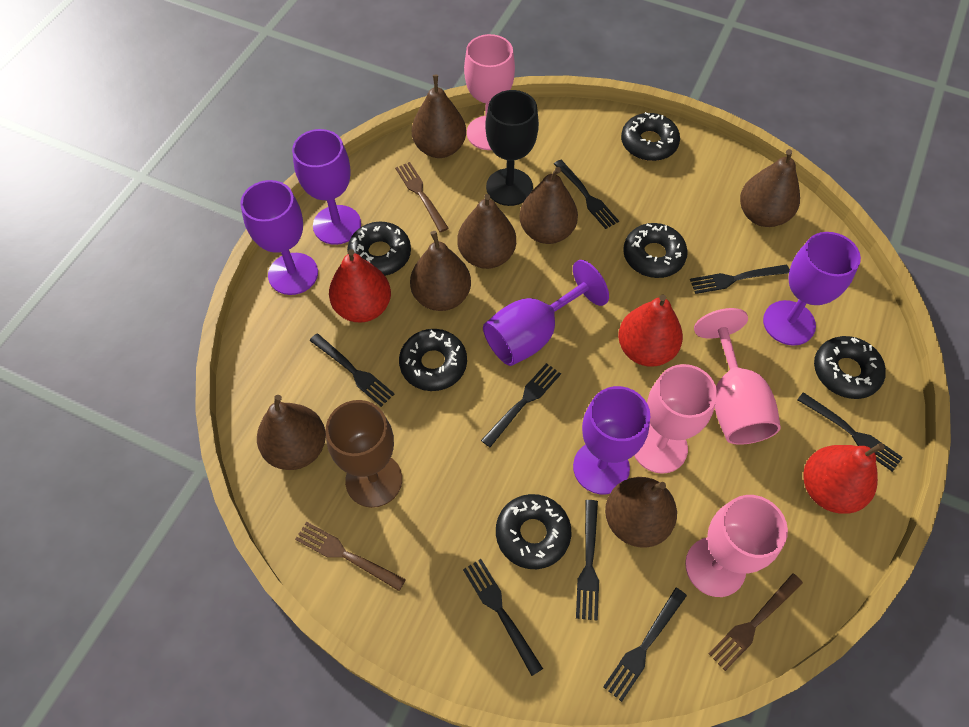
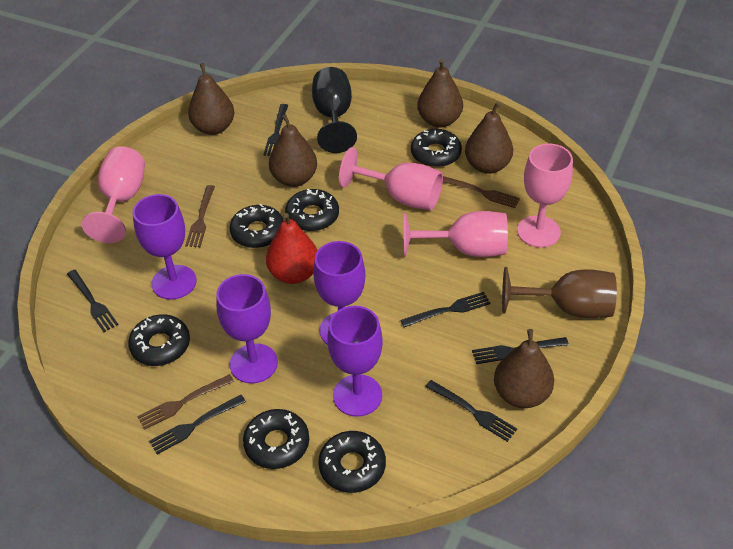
black fork: 8 -> 6
brown pear: 7 -> 5
purple goblet: 5 -> 4
red pear: 3 -> 1

